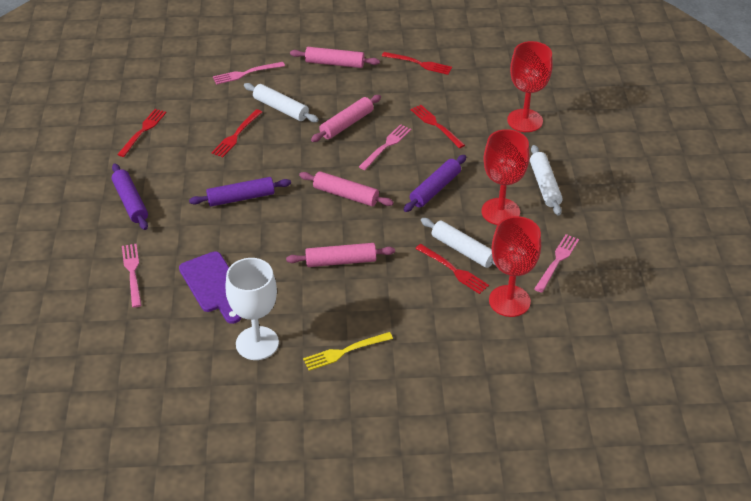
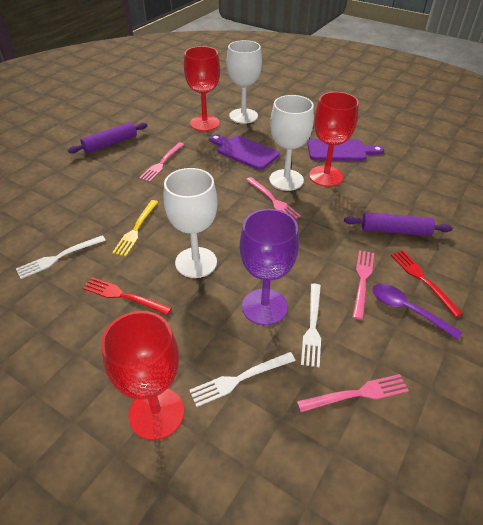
pink rolling pin: 4 -> 0
purple cutting board: 1 -> 2
purple goblet: 0 -> 1
purple rolling pin: 3 -> 2
purple spoon: 0 -> 1
red fork: 5 -> 2
white fork: 0 -> 3
white goblet: 1 -> 3
white rolling pin: 3 -> 0

